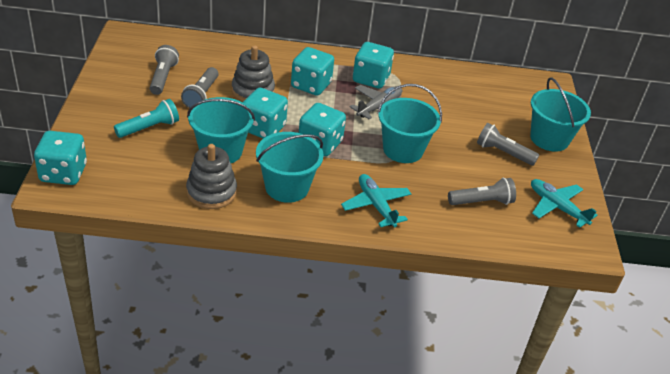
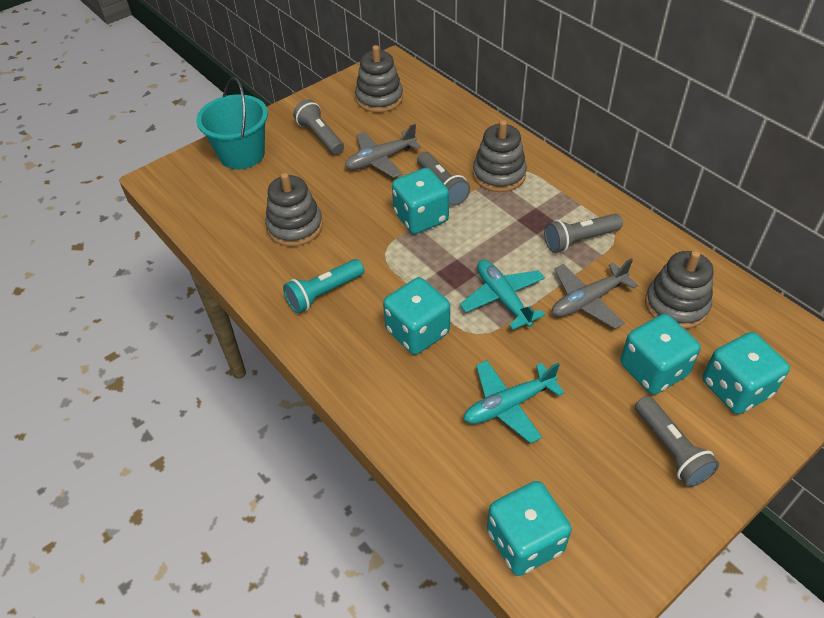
grey plane: 1 -> 2
grey stacking toy: 2 -> 4
turquoise bucket: 4 -> 1

